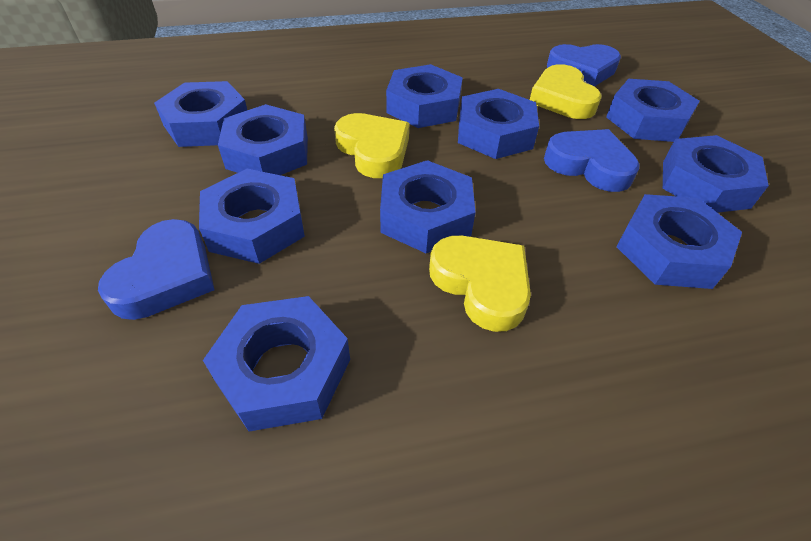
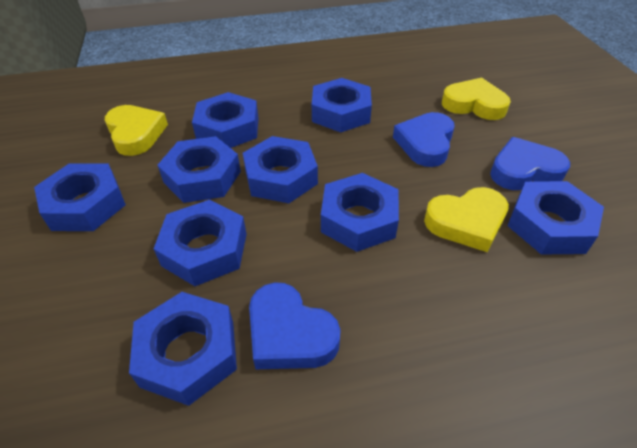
blue nut: 10 -> 9

